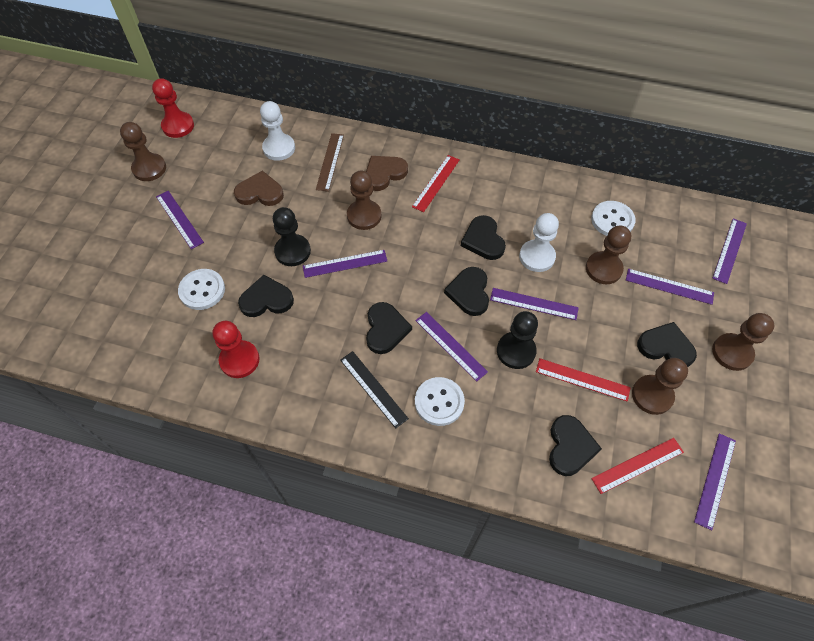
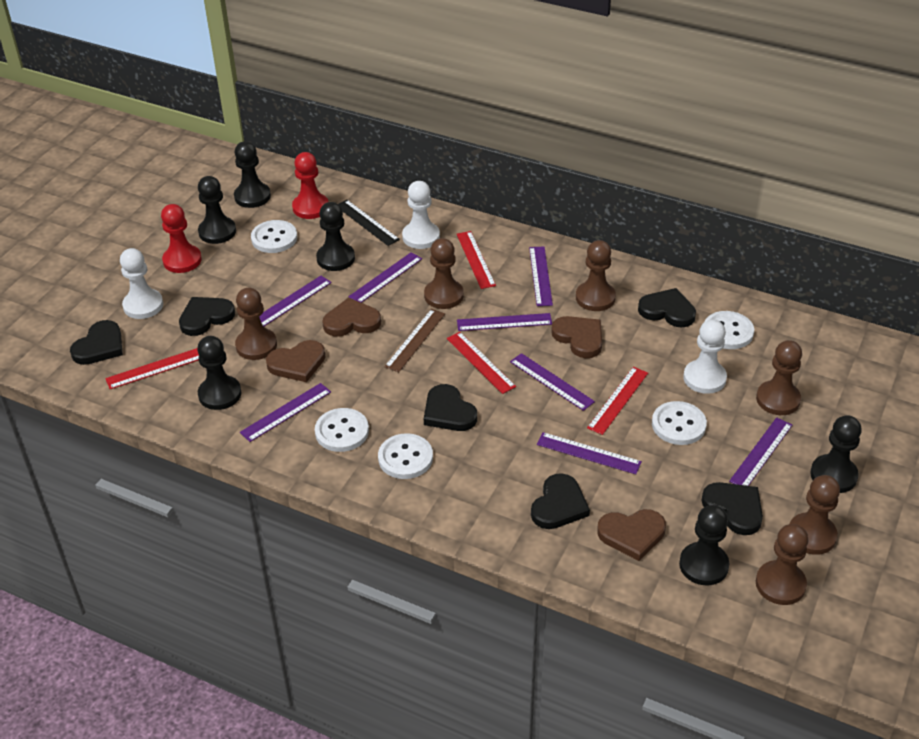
black pawn: 2 -> 6
brown heart: 2 -> 4
brown pawn: 5 -> 6
purple ruler: 7 -> 8
red ruler: 3 -> 4
white button: 3 -> 5
white pawn: 2 -> 3

